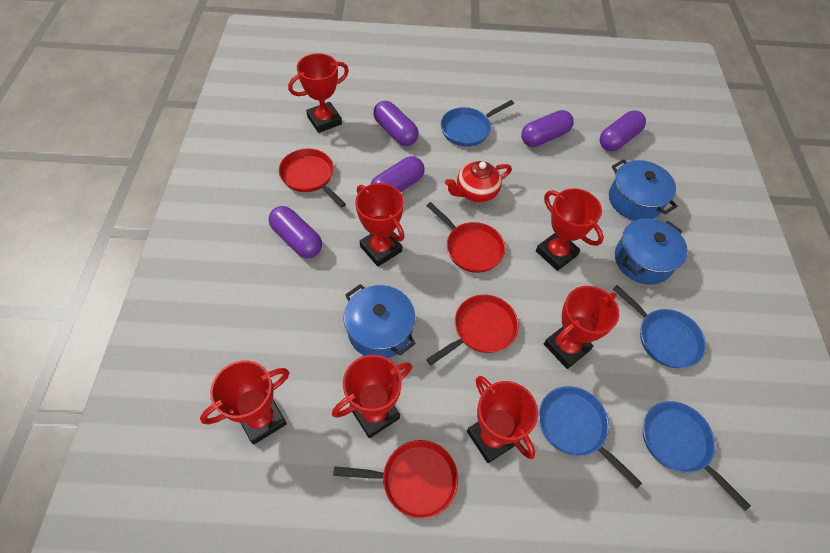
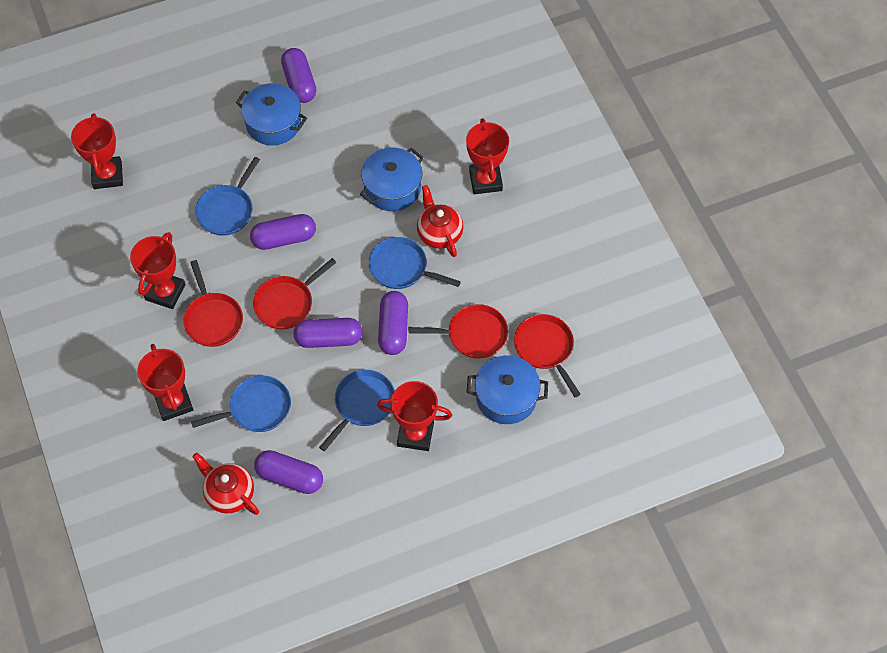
red teapot: 1 -> 2
red trophy: 7 -> 5

